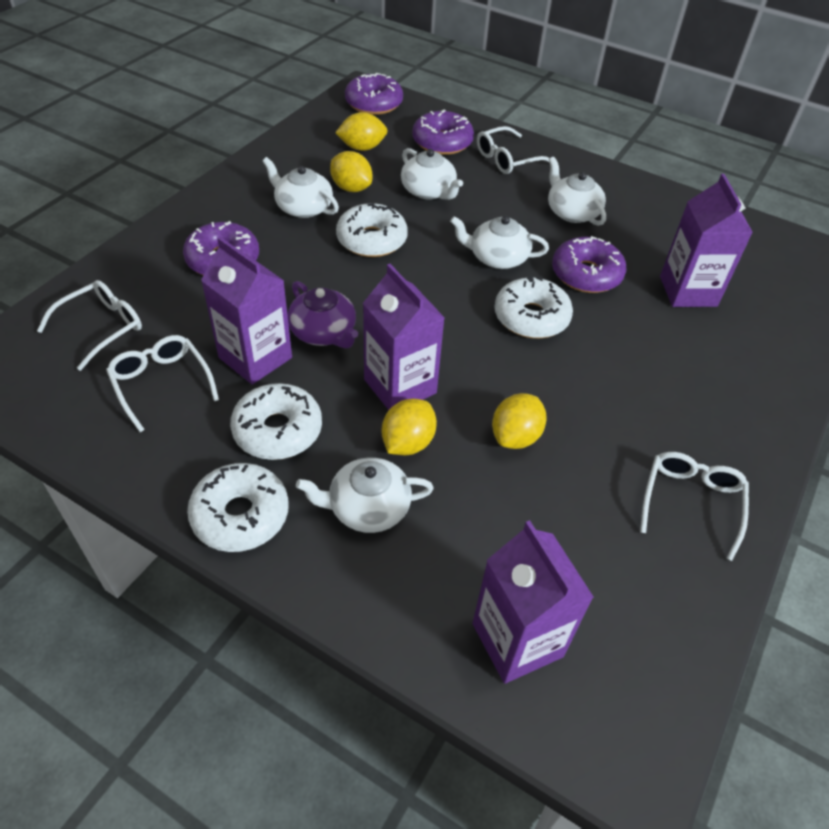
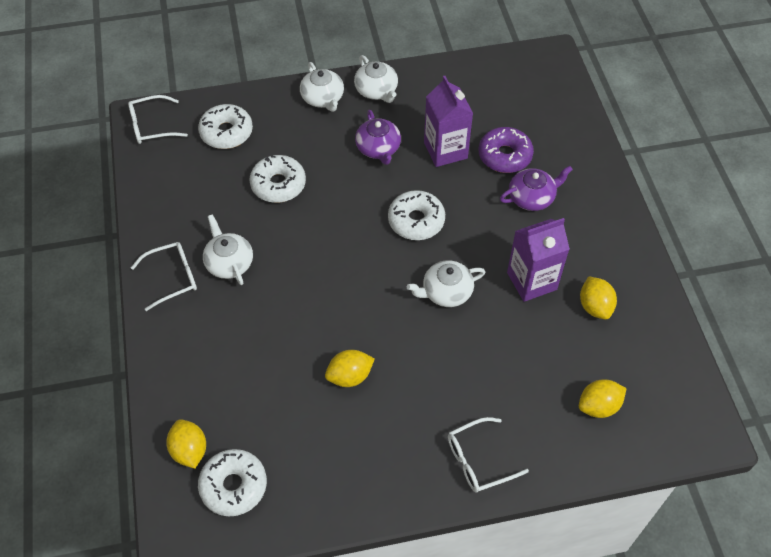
purple carton: 4 -> 2
purple donut: 4 -> 1
purple teapot: 1 -> 2
white glasses: 4 -> 3
white teapot: 5 -> 4

